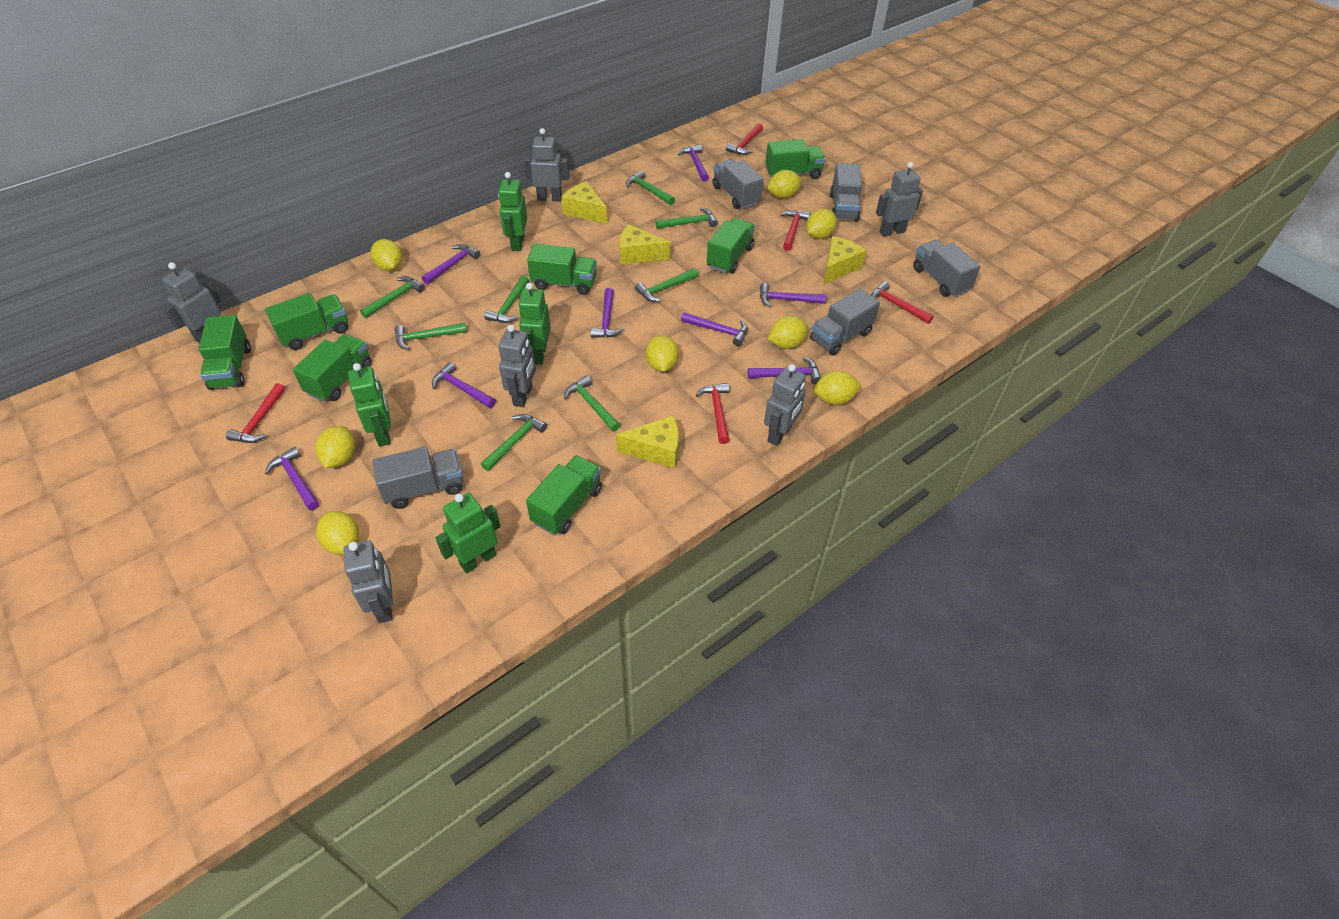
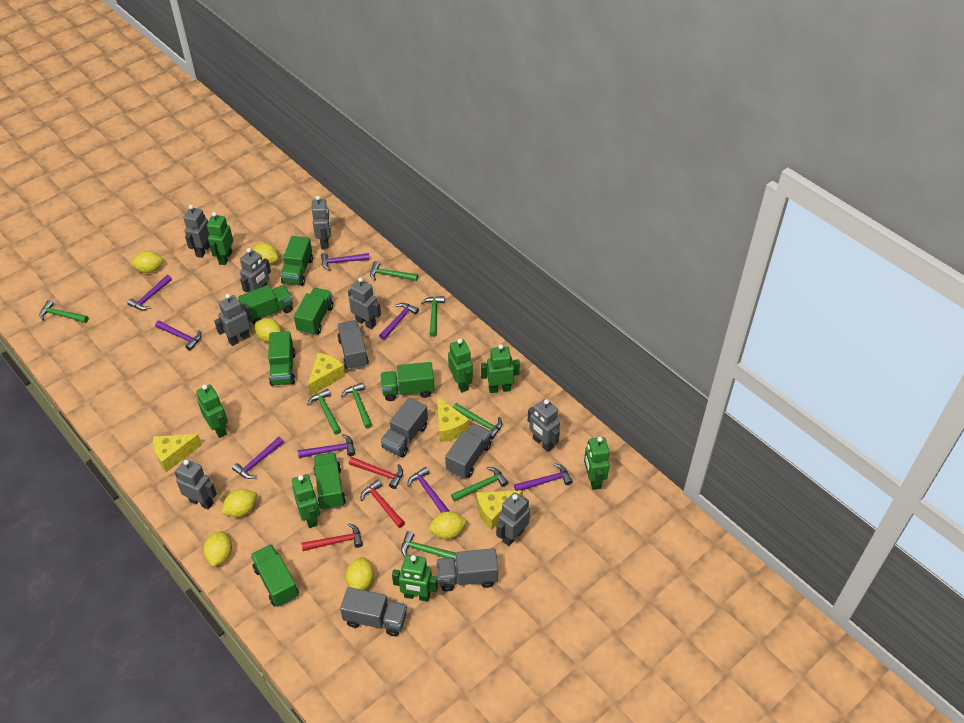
green robot: 4 -> 7
grey robot: 6 -> 8
red hammer: 5 -> 3
yellow lemon: 8 -> 7

